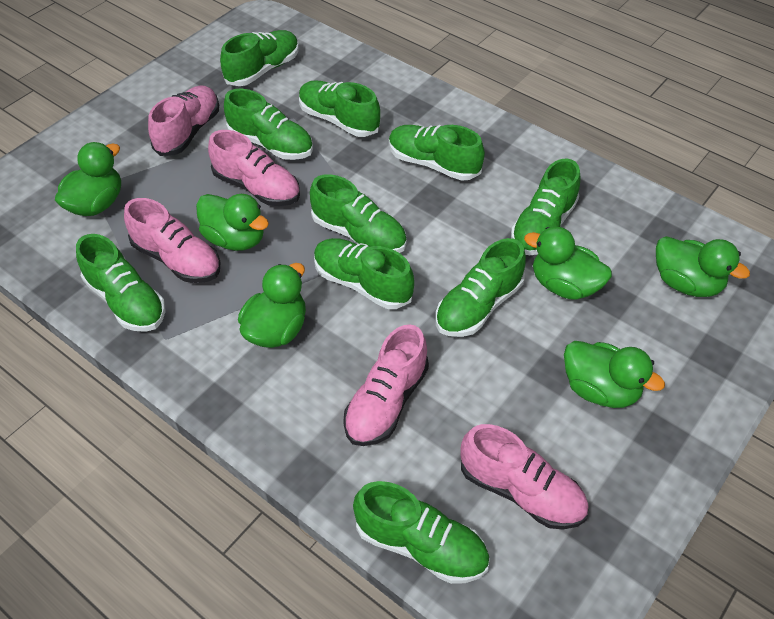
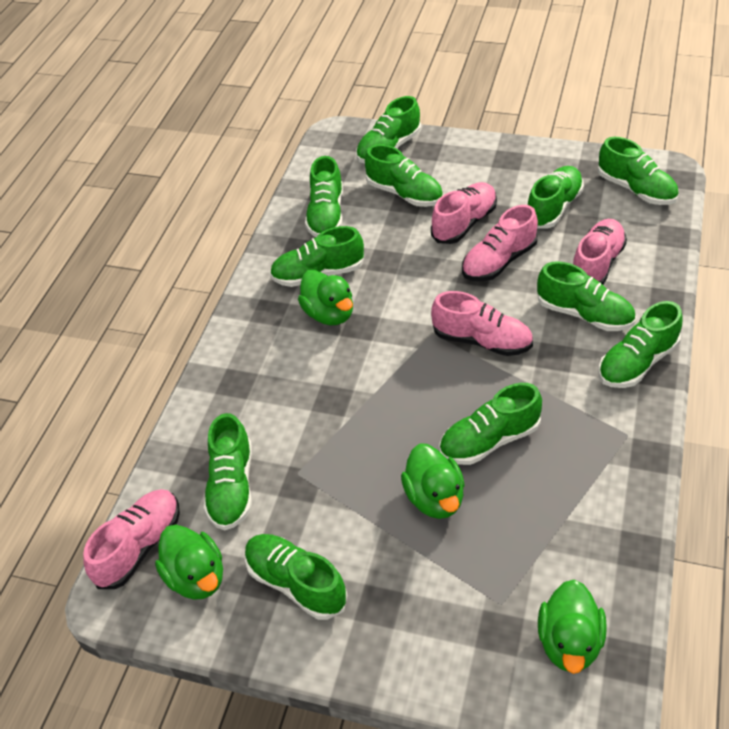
green duck: 6 -> 4
green shoe: 10 -> 11

